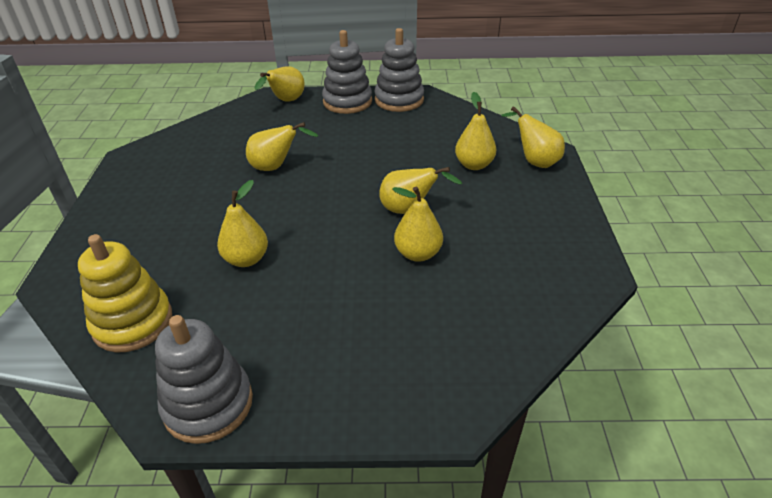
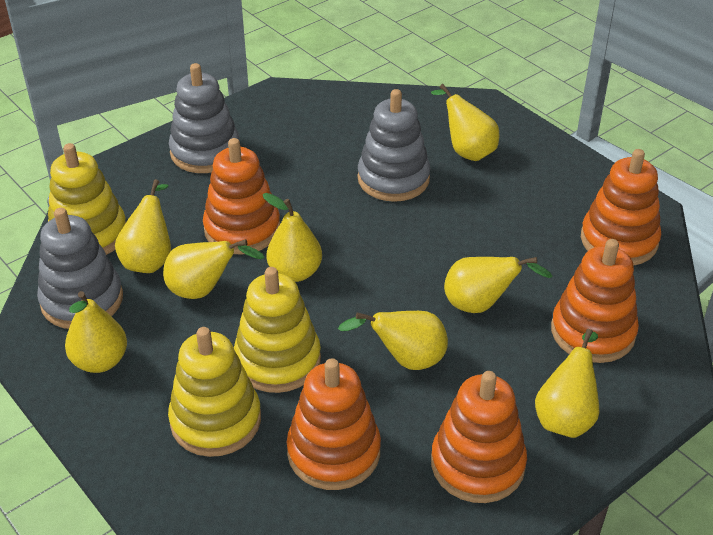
orange stacking toy: 0 -> 5
yellow pear: 7 -> 8
yellow stacking toy: 1 -> 3

